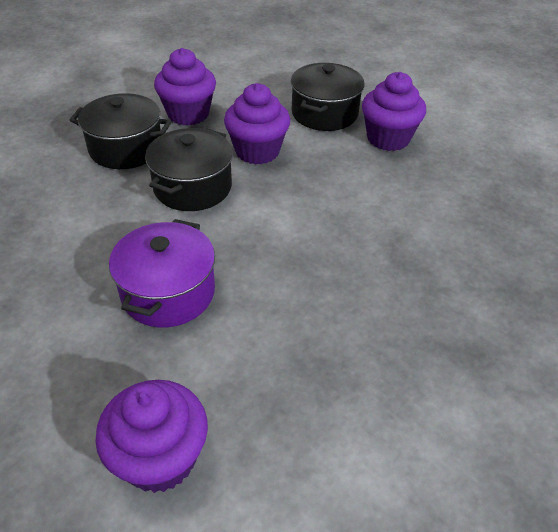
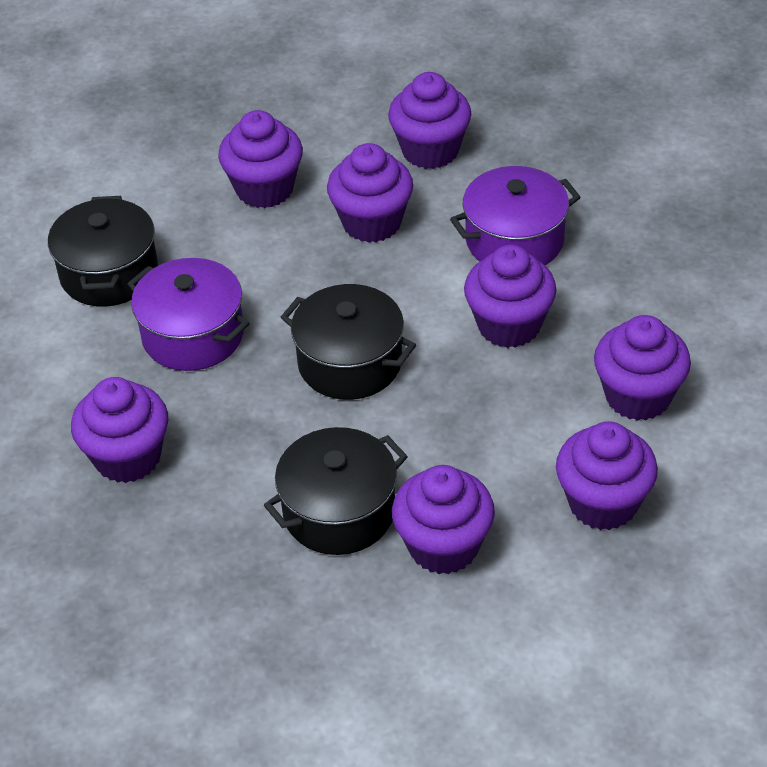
purple cupcake: 4 -> 8
purple pot: 1 -> 2

